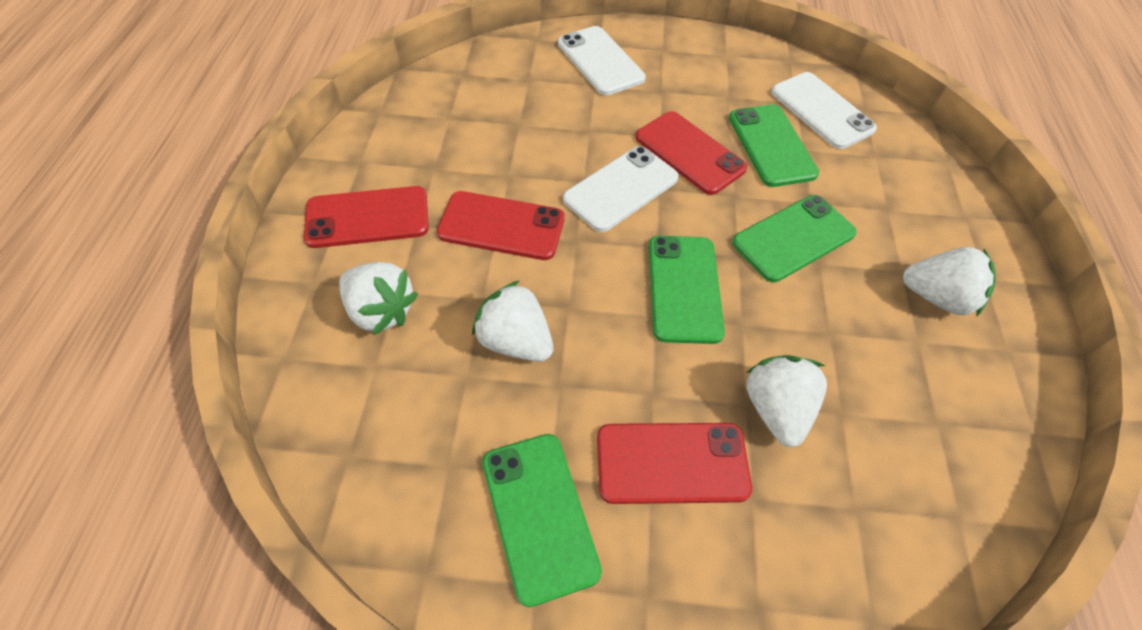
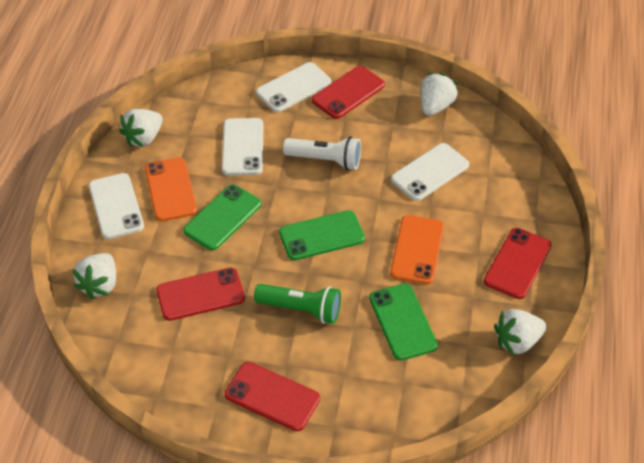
green flashlight: 0 -> 1
green phone: 4 -> 3
orange phone: 0 -> 2
white flashlight: 0 -> 1
white phone: 3 -> 4

